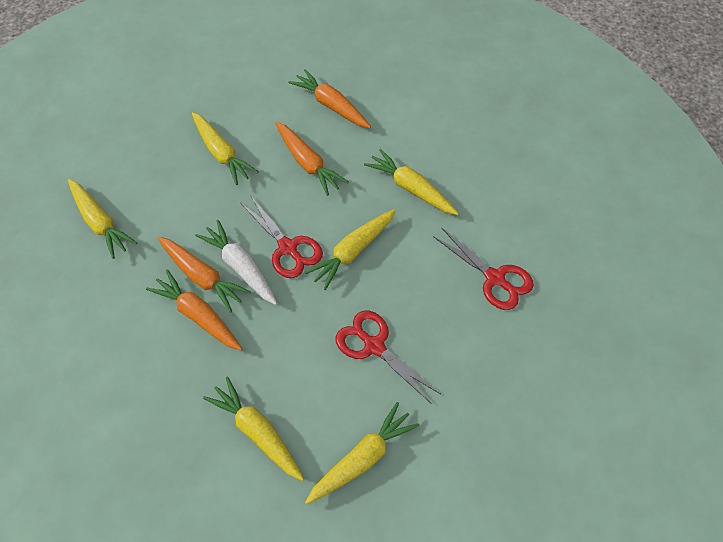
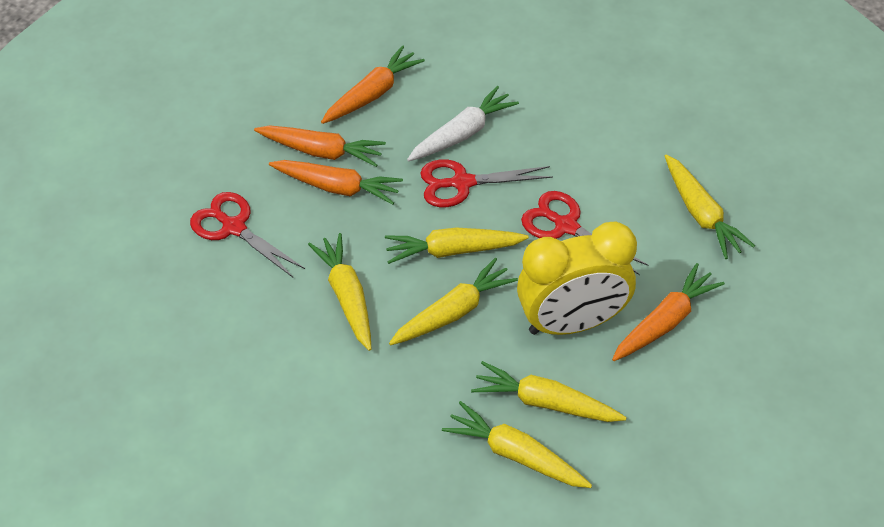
yellow clock: 0 -> 1

